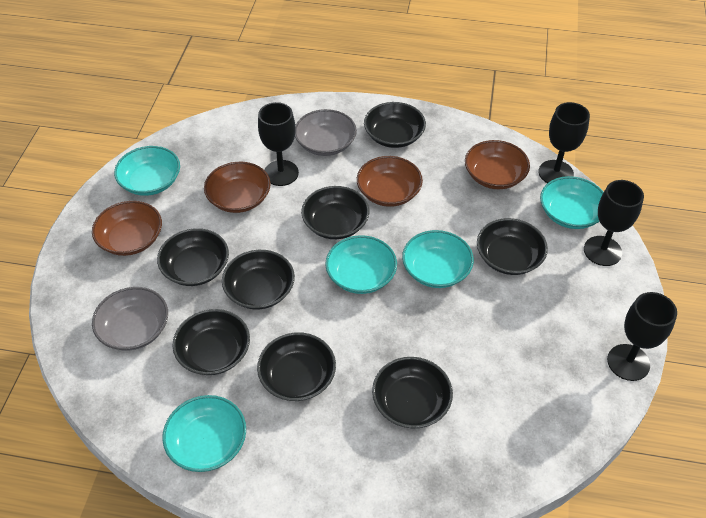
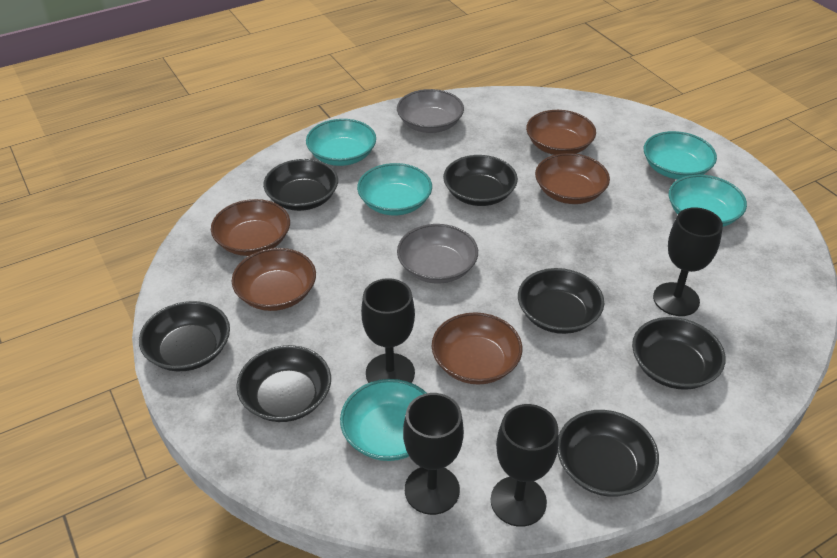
black bowl: 8 -> 7
brown bowl: 4 -> 5

